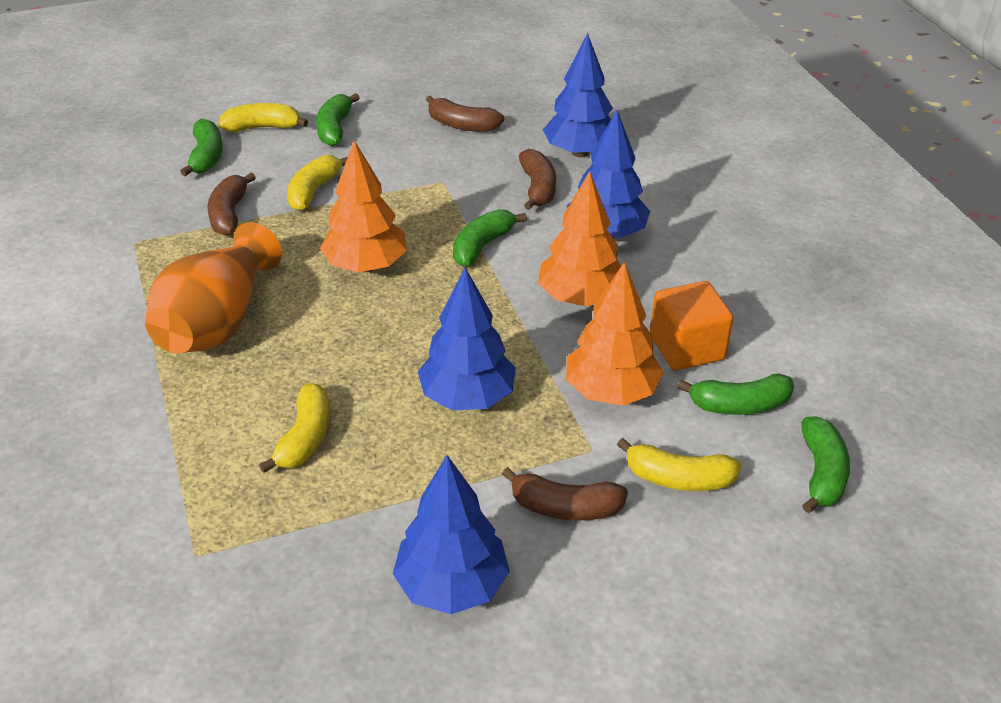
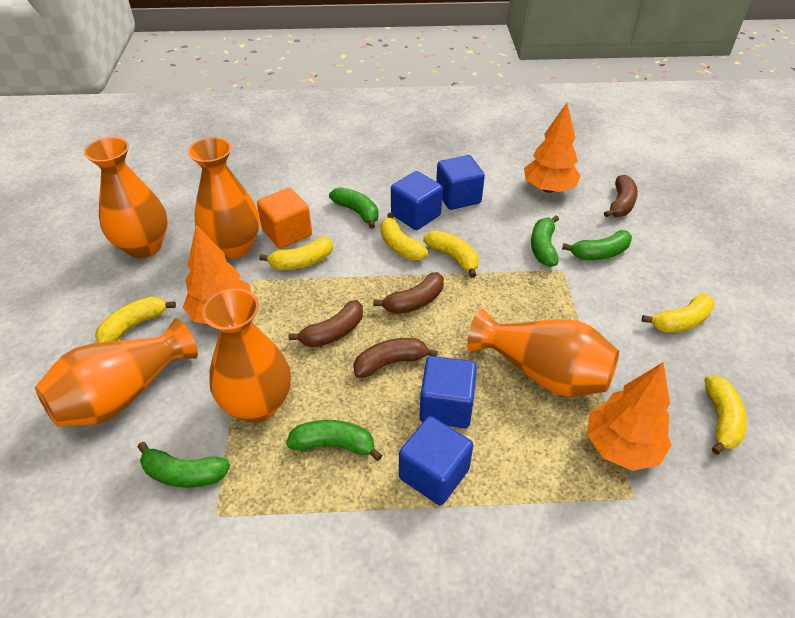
blue cube: 0 -> 4
blue tree: 4 -> 0
orange vase: 1 -> 5
yellow banana: 4 -> 6

